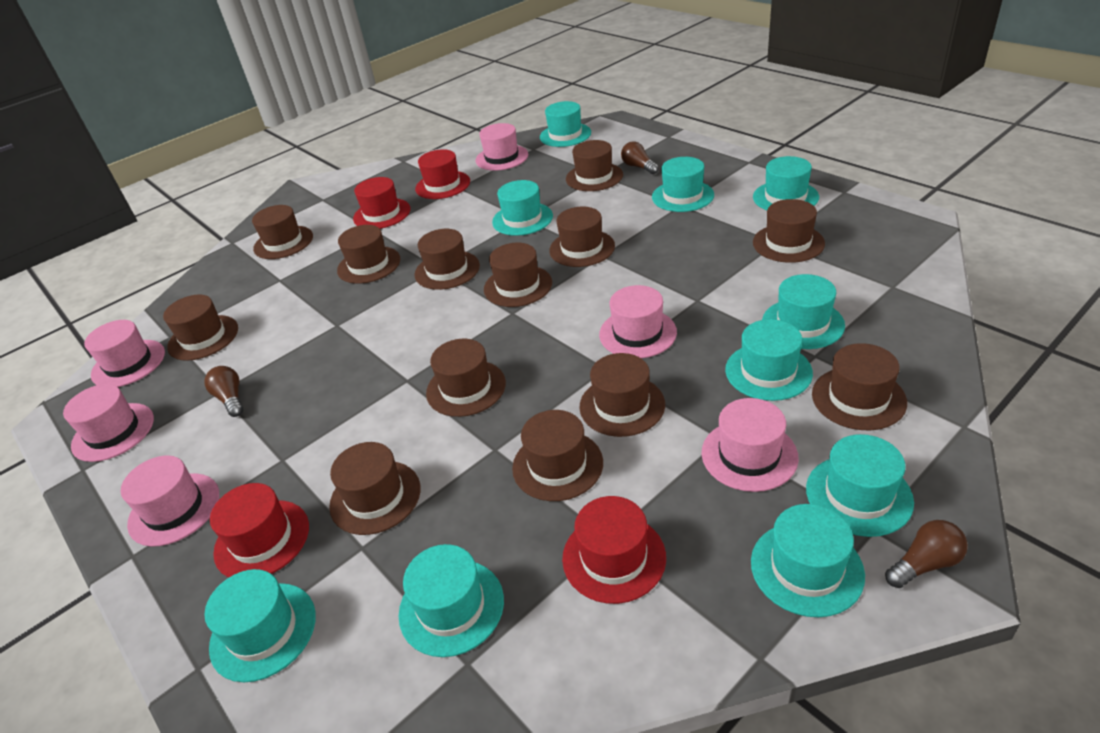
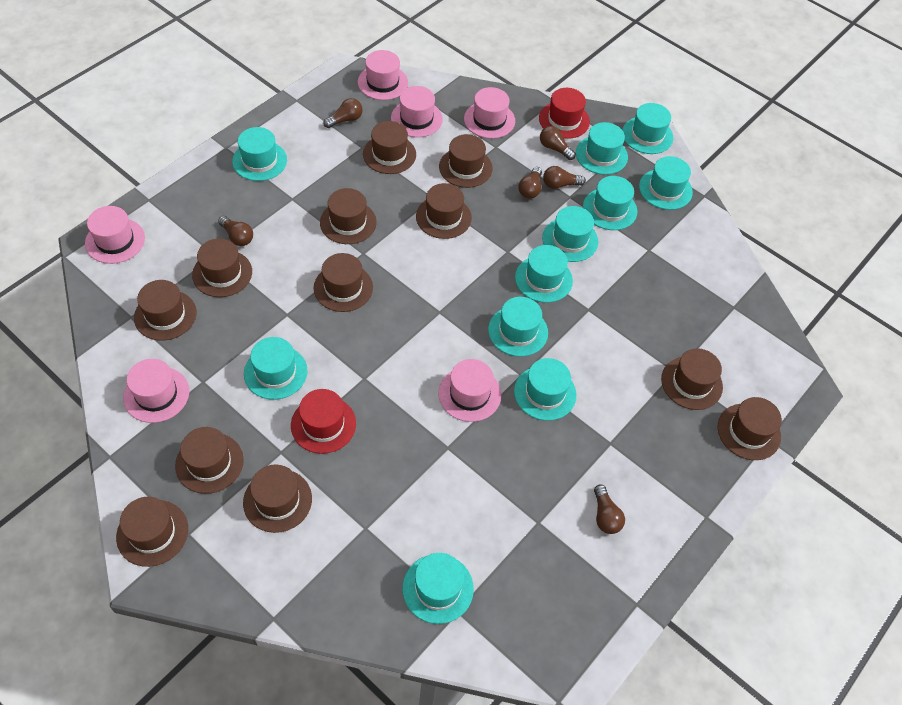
brown hat: 13 -> 12
brown light bulb: 3 -> 6
red hat: 4 -> 2
turquoise hat: 10 -> 11

